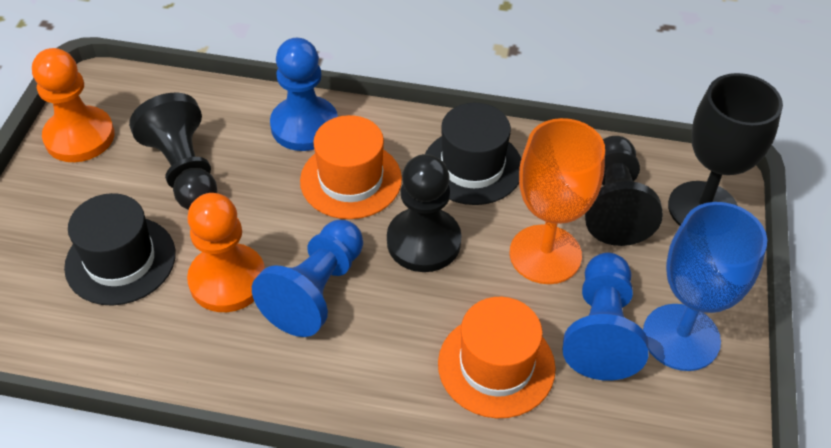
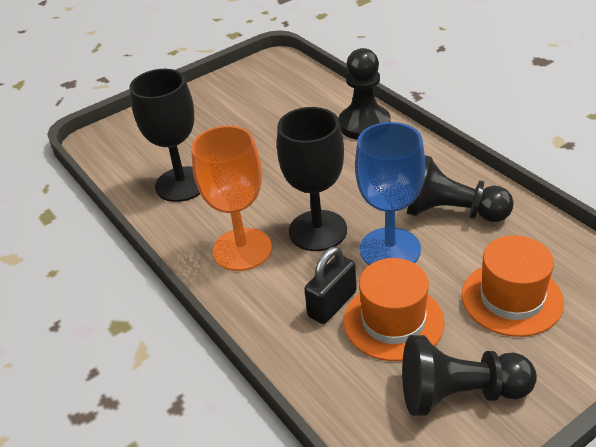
black goblet: 1 -> 2
black hat: 2 -> 0
black padlock: 0 -> 1
blue pawn: 3 -> 0
orange pawn: 2 -> 0

